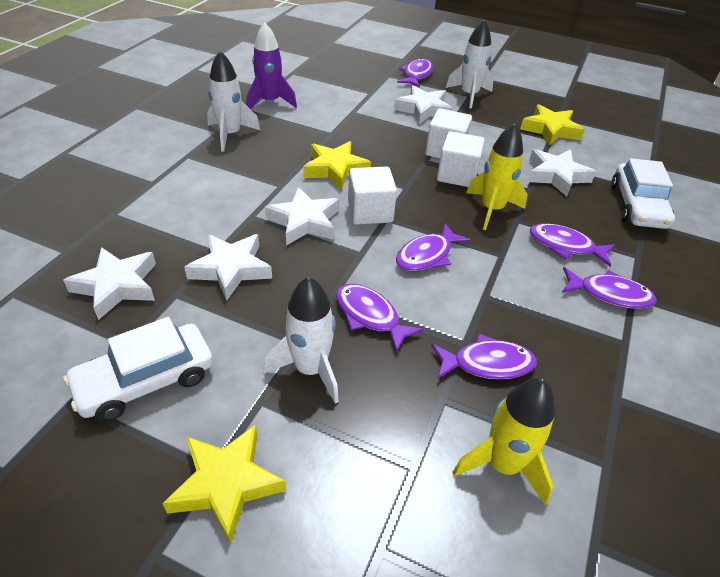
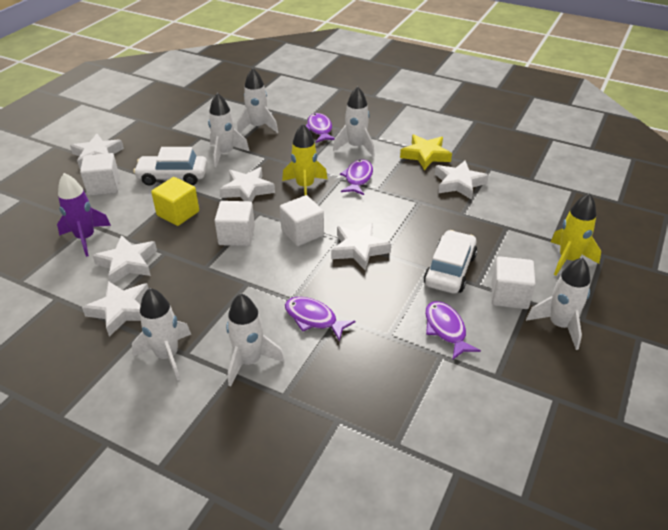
purple fish: 6 -> 4
white cube: 3 -> 4
white rocket: 3 -> 6
white star: 5 -> 6
yellow cube: 0 -> 1
yellow star: 3 -> 1

